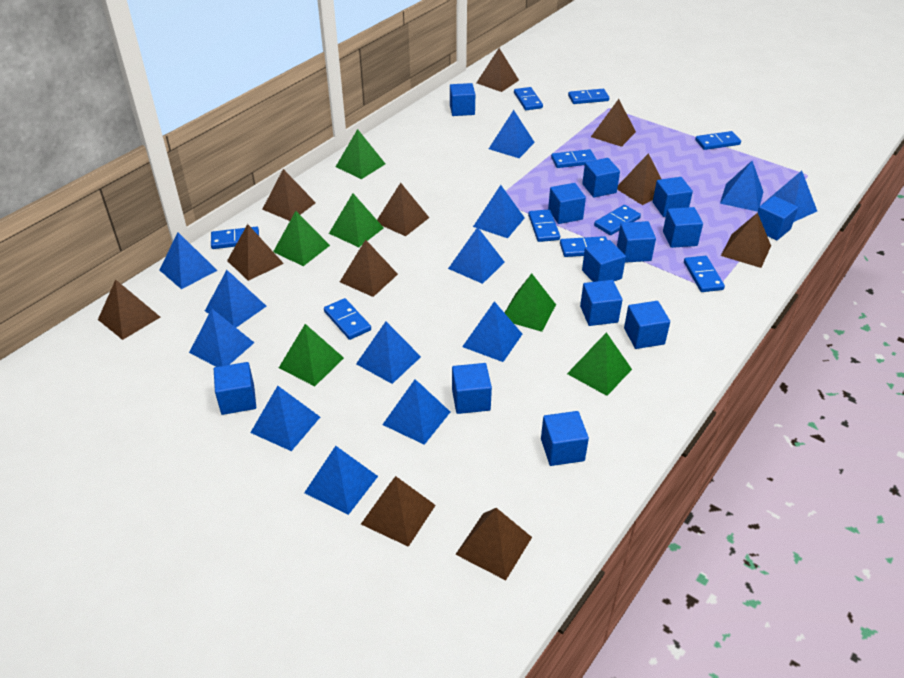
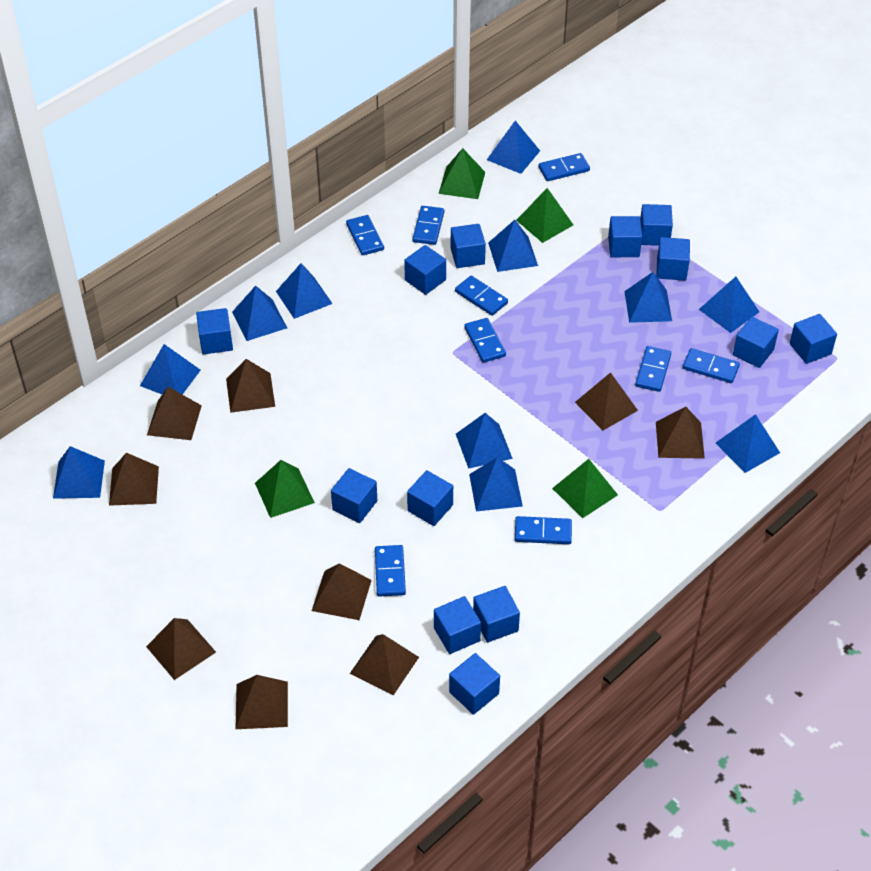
blue domino: 10 -> 9
blue pyramid: 13 -> 11
brown pyramid: 11 -> 9
green pyramid: 6 -> 4

